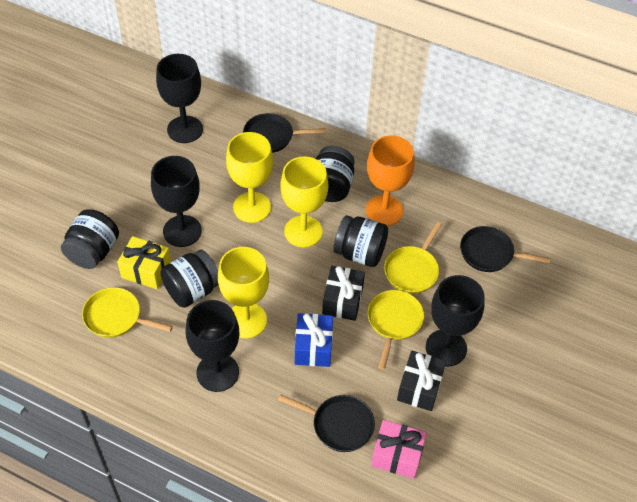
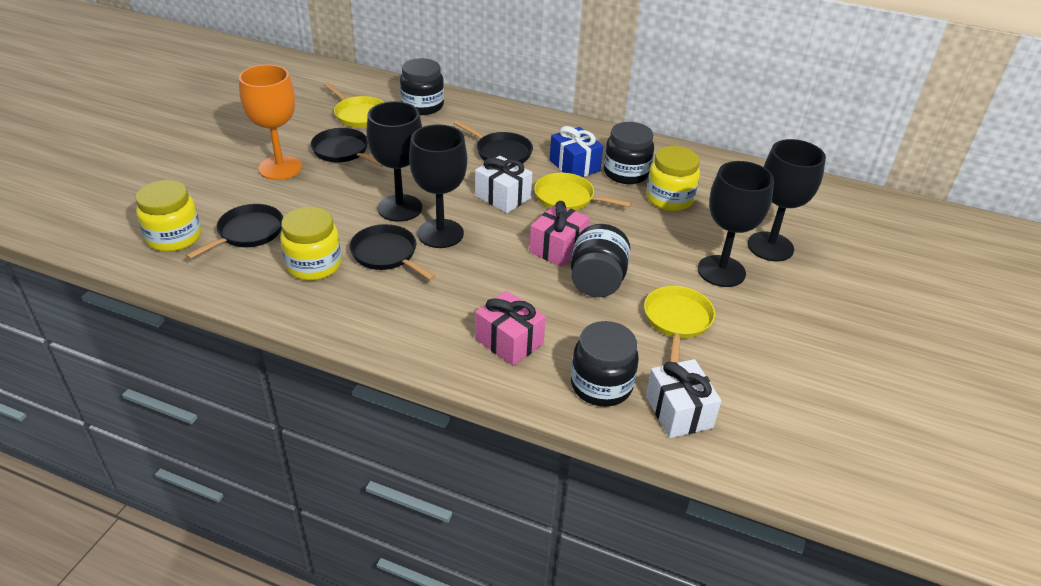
black gift: 2 -> 0
black pan: 3 -> 4
pink gift: 1 -> 2
white gift: 0 -> 2
yellow gift: 1 -> 0
yellow goblet: 3 -> 0
yellow jar: 0 -> 3

